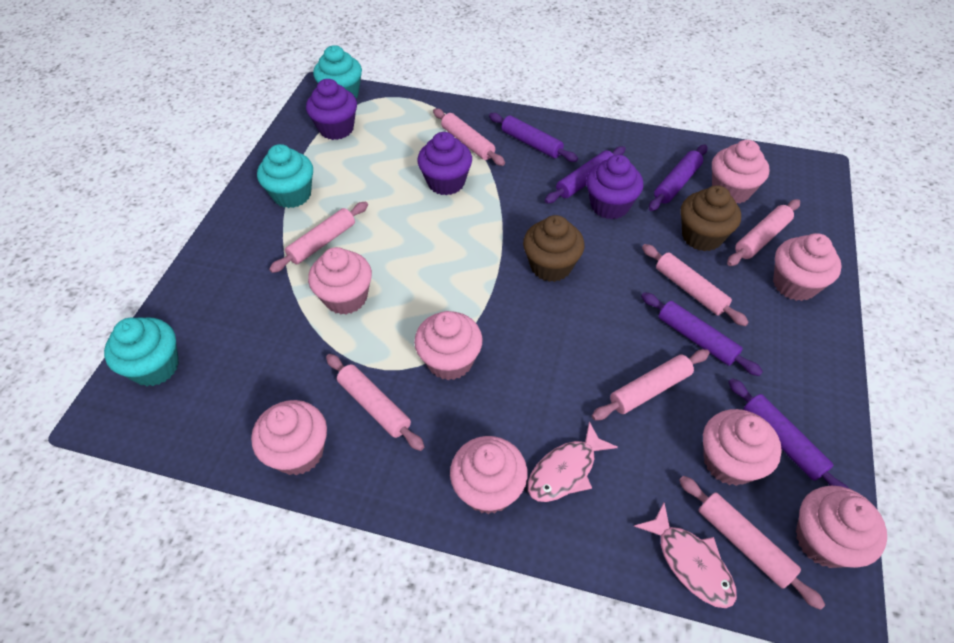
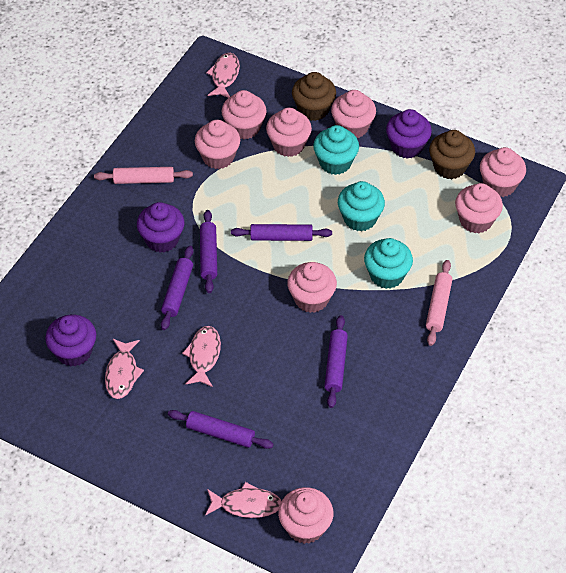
pink fish: 2 -> 4
pink rolling pin: 7 -> 2

